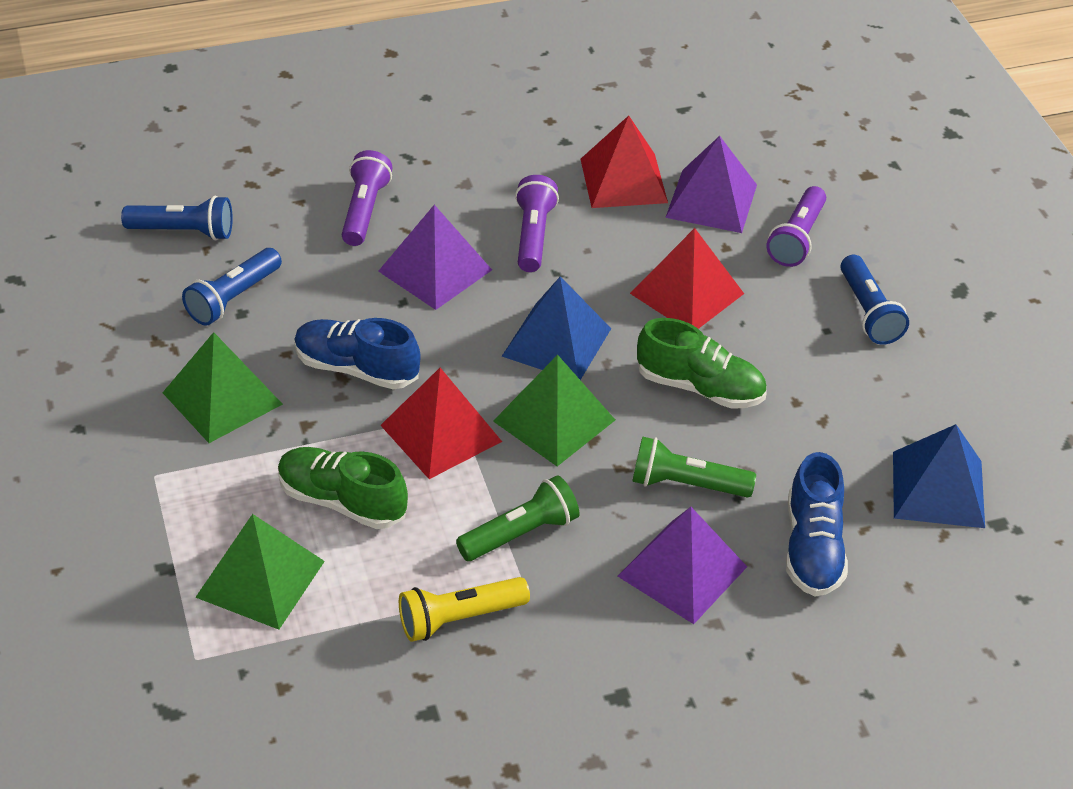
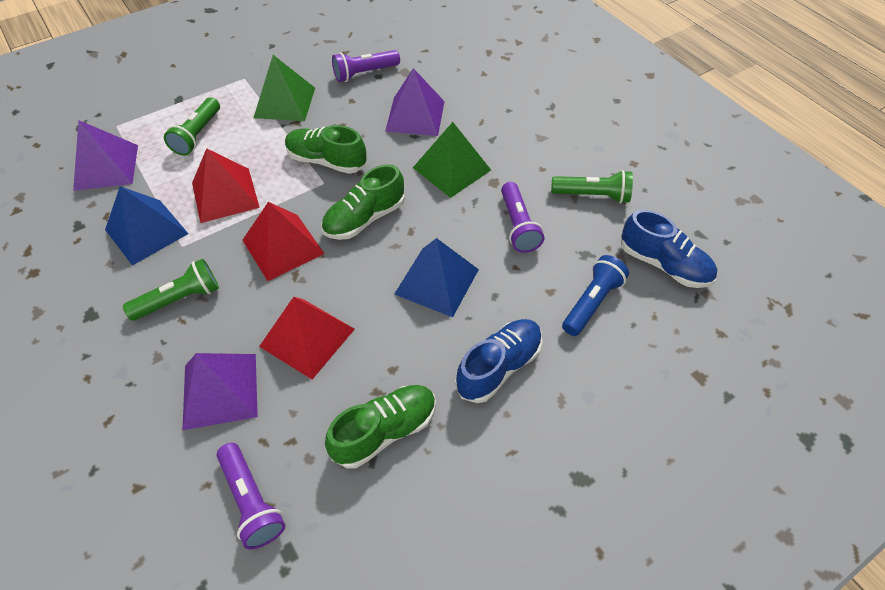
blue flashlight: 3 -> 1
green flashlight: 2 -> 3
green pyramid: 3 -> 2
green shoe: 2 -> 3
yellow flashlight: 1 -> 0

